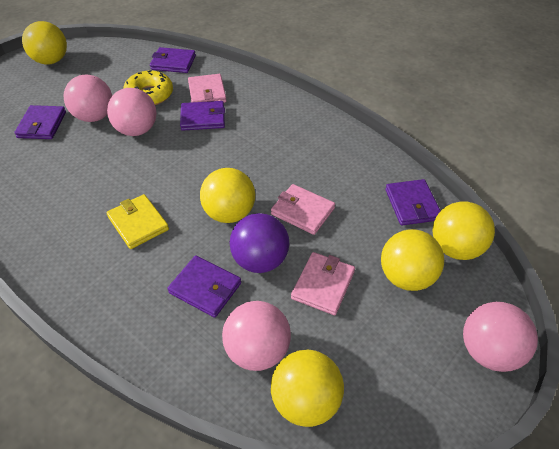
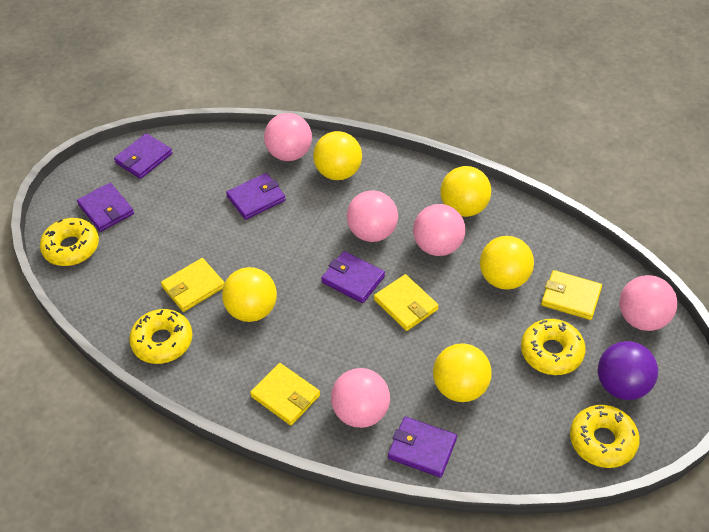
pink ball: 4 -> 5
pink wallet: 3 -> 0
yellow donut: 1 -> 4
yellow wallet: 1 -> 4

